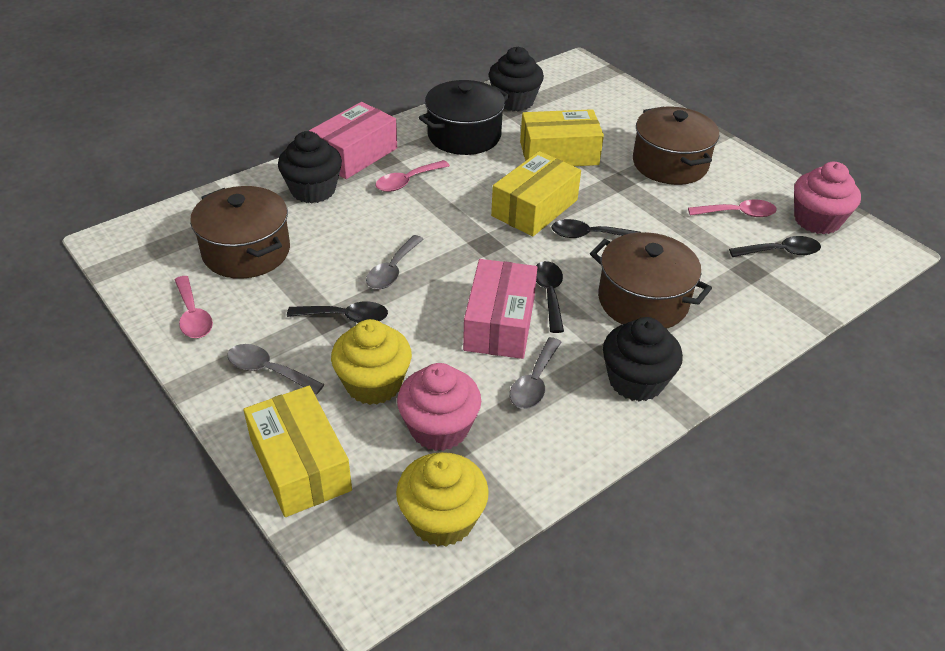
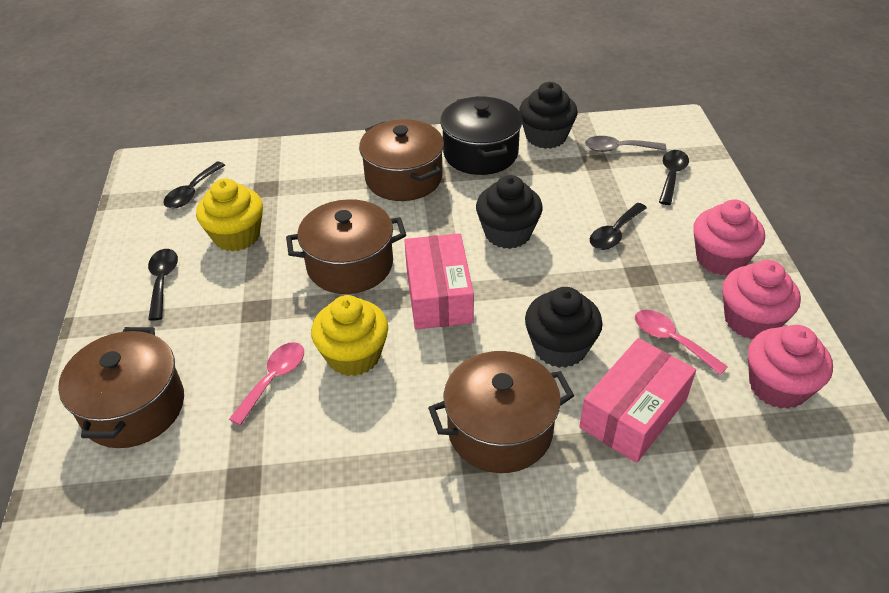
brown pot: 3 -> 4
grey spoon: 3 -> 1
pink cupcake: 2 -> 3
pink spoon: 3 -> 2
yellow box: 3 -> 0

